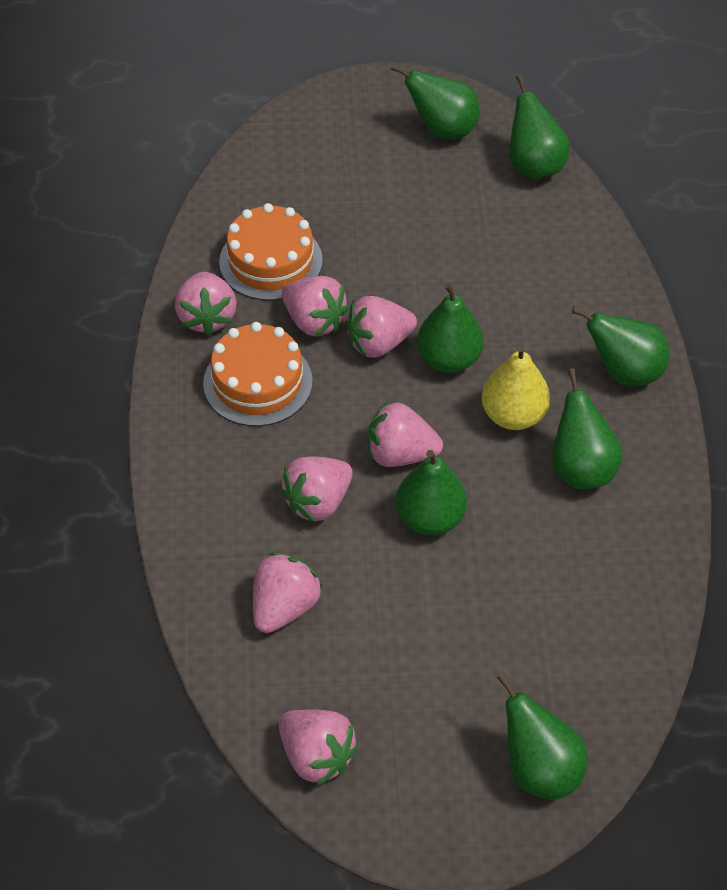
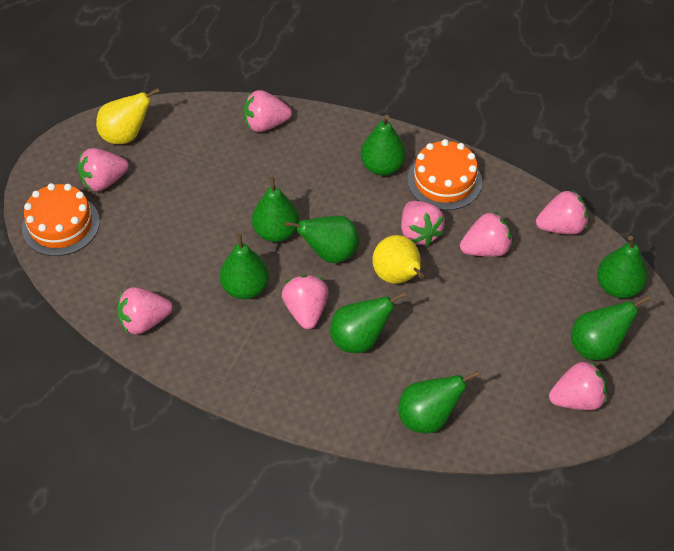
green pear: 7 -> 8
pink strawberry: 7 -> 8
yellow pear: 1 -> 2

